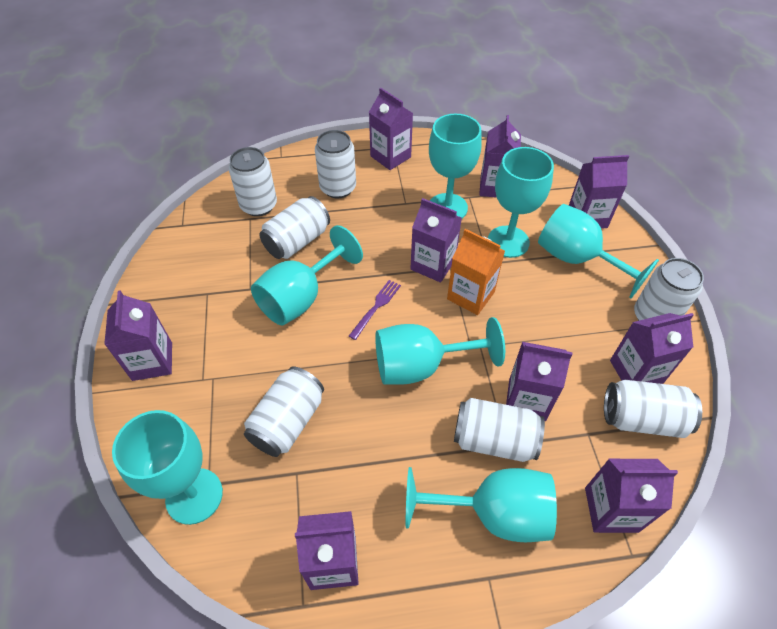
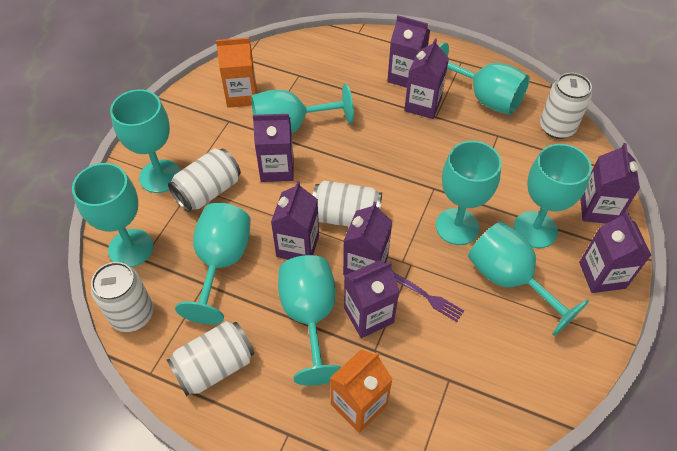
orange carton: 1 -> 2
purple carton: 9 -> 8
turquoise goblet: 7 -> 9
white can: 7 -> 5

